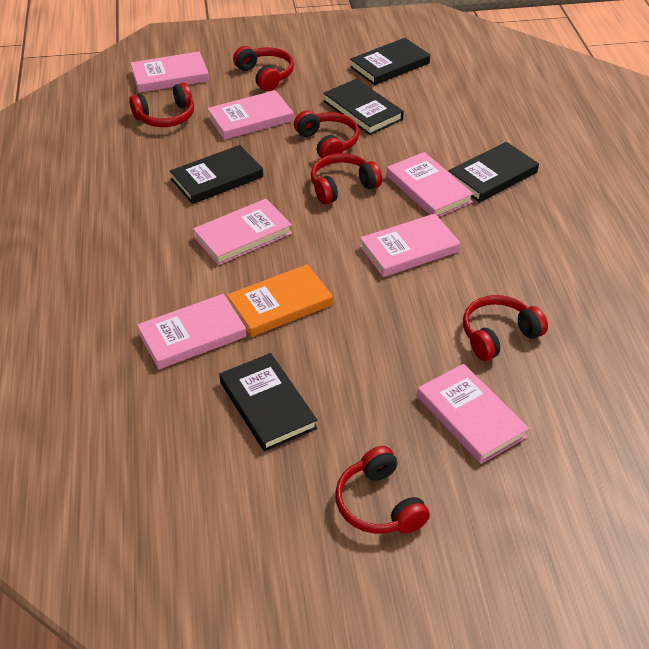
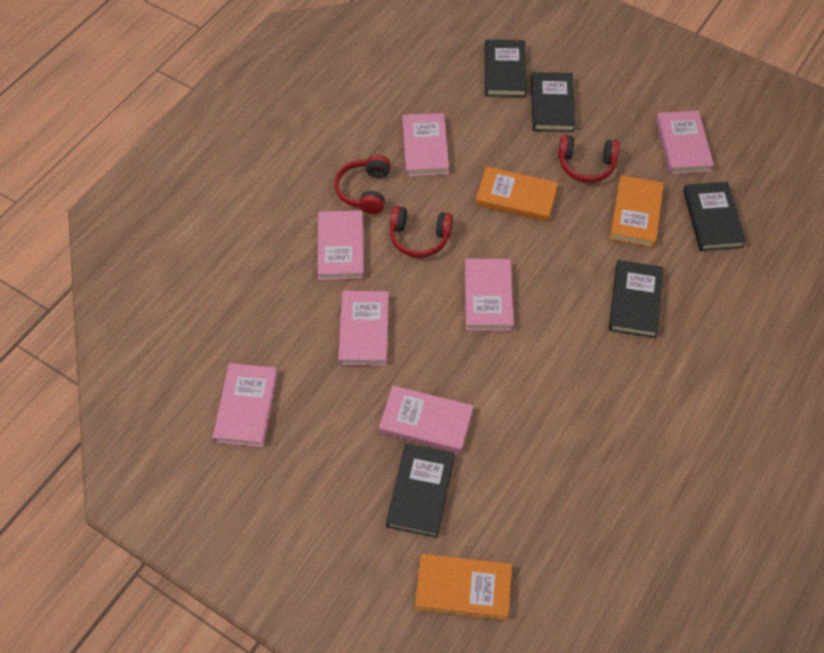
orange book: 1 -> 3
red headphones: 6 -> 3

